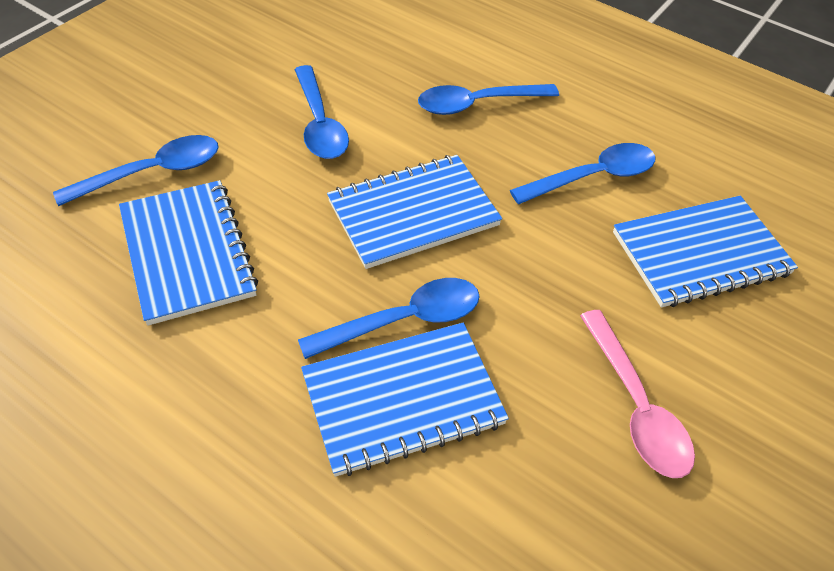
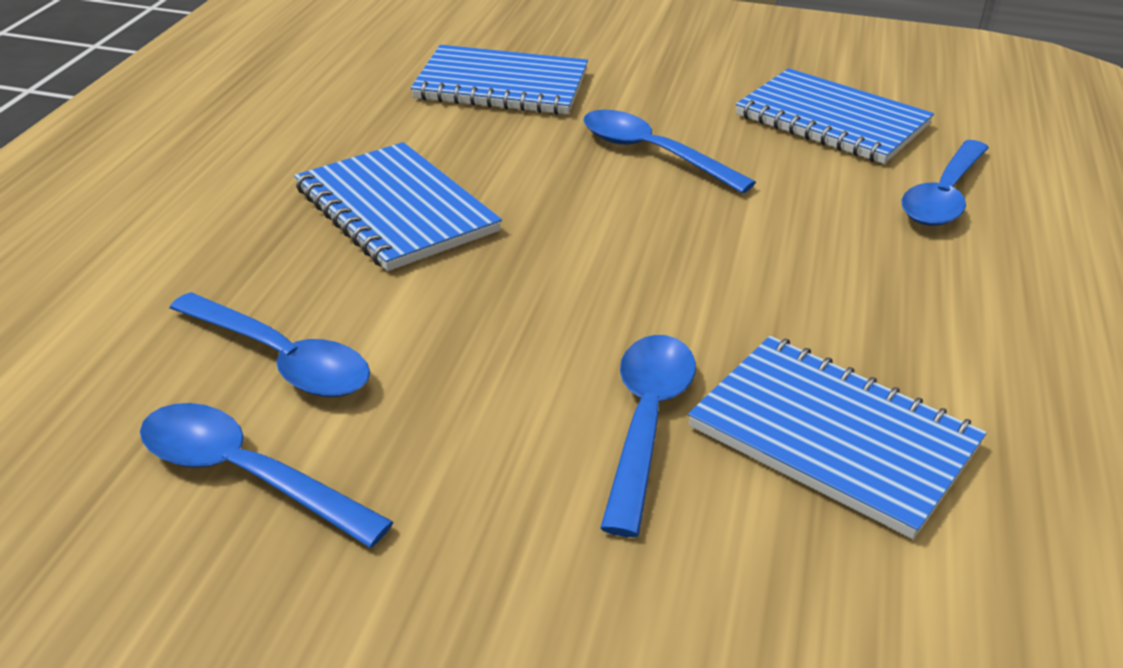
pink spoon: 1 -> 0

